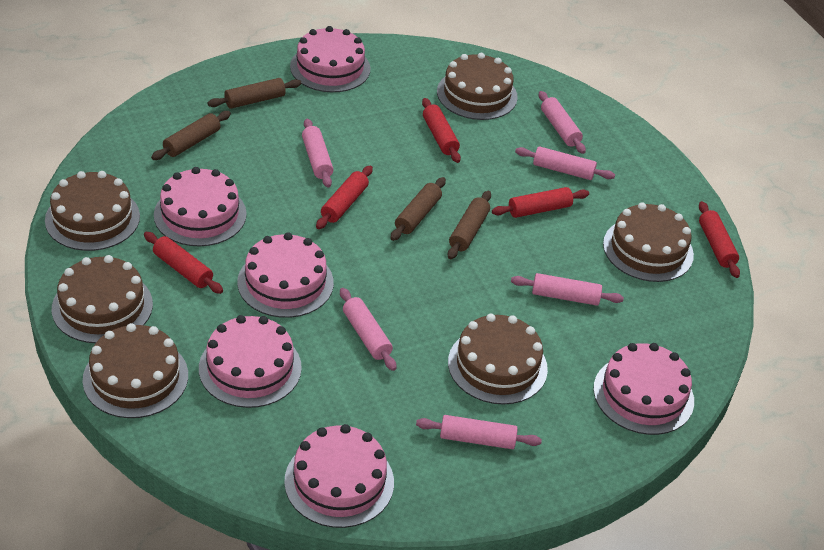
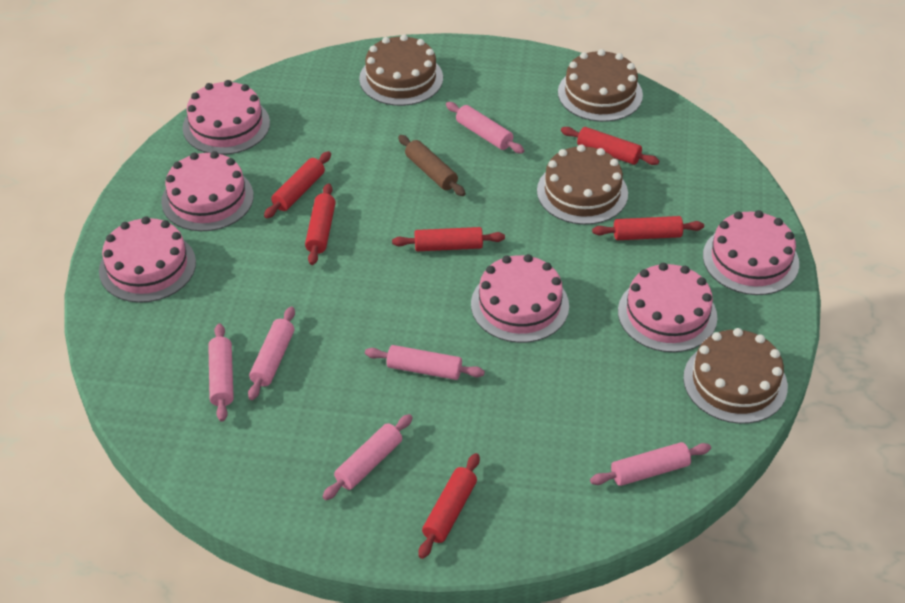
brown cake: 6 -> 4
brown rolling pin: 4 -> 1
red rolling pin: 5 -> 6

